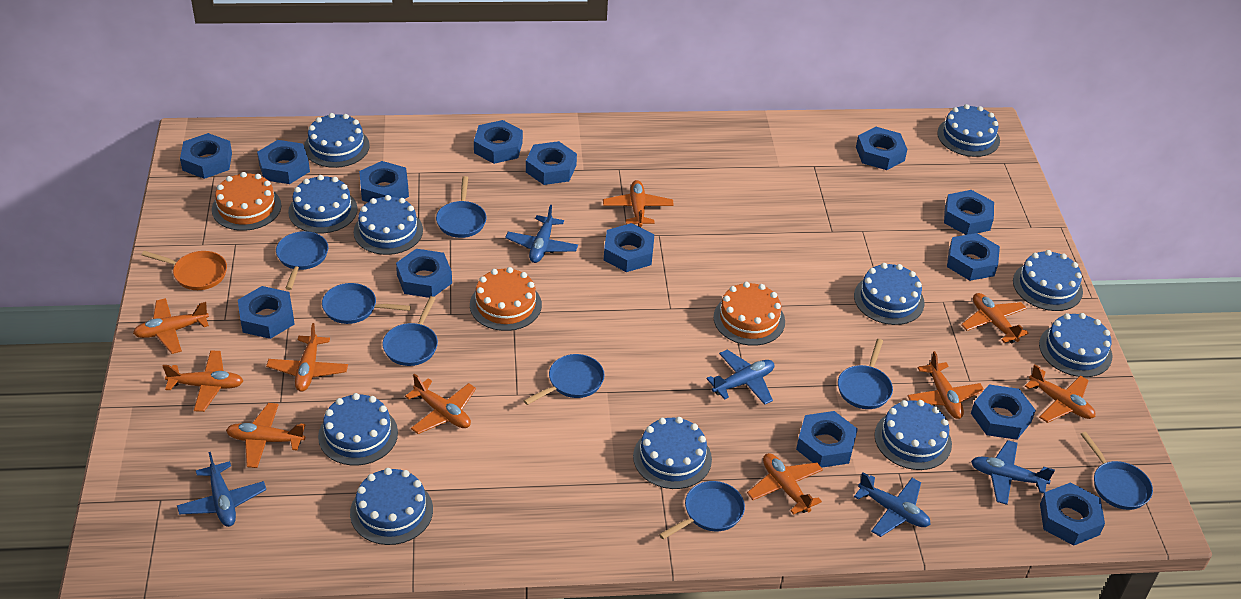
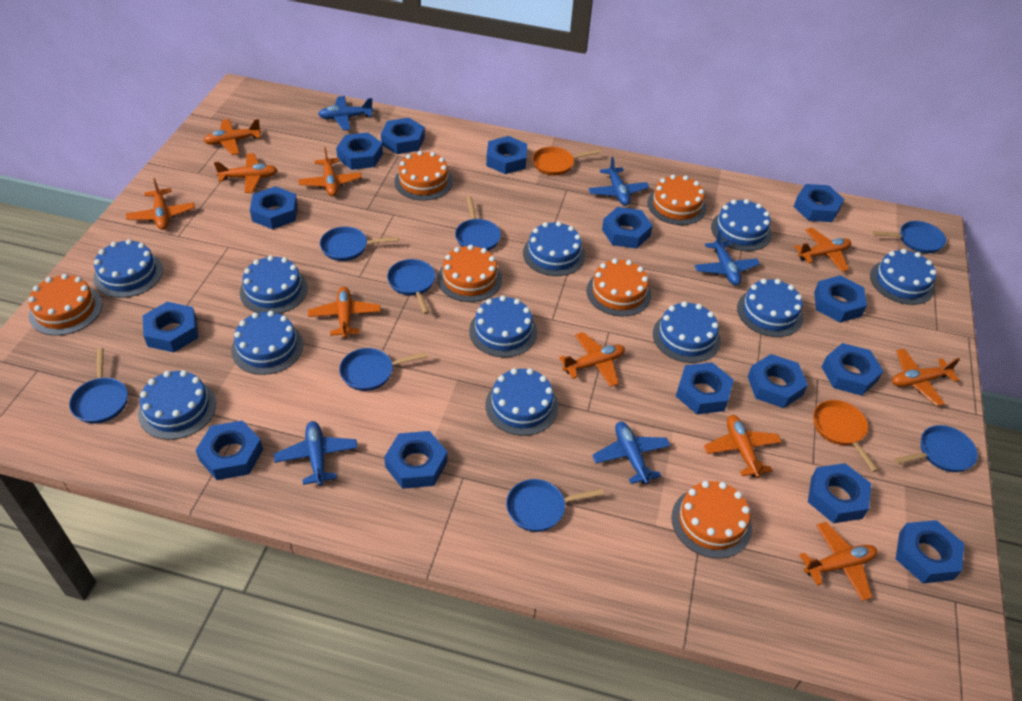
blue nut: 14 -> 15
orange cake: 3 -> 6
orange pan: 1 -> 2

